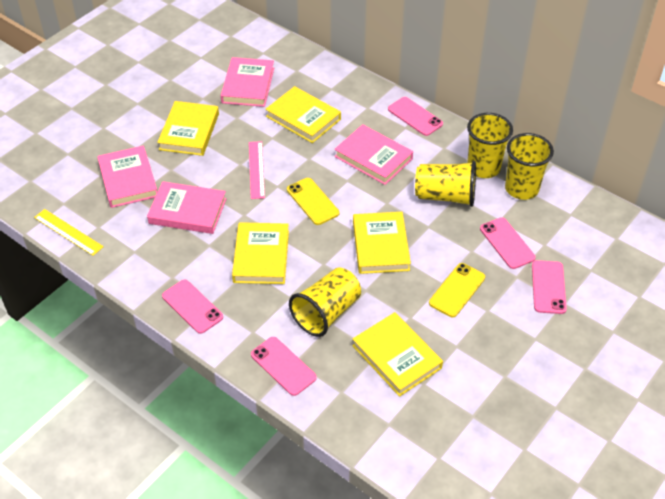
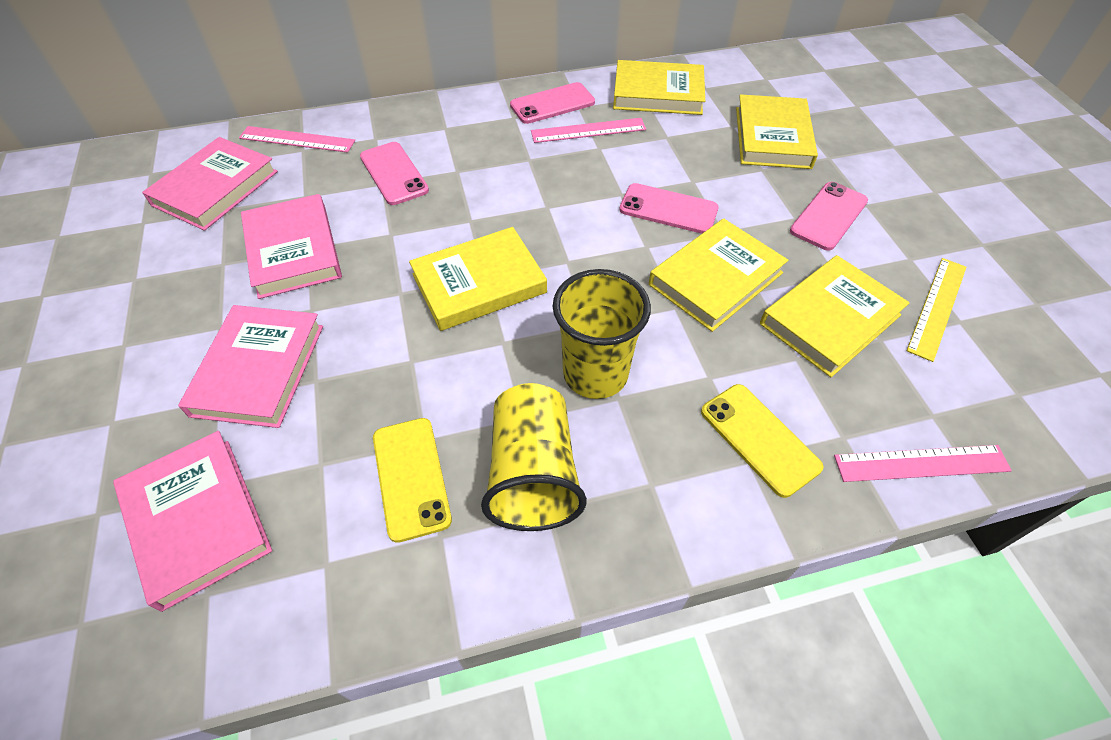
pink phone: 5 -> 4
pink ruler: 1 -> 3
yellow cup: 4 -> 2

